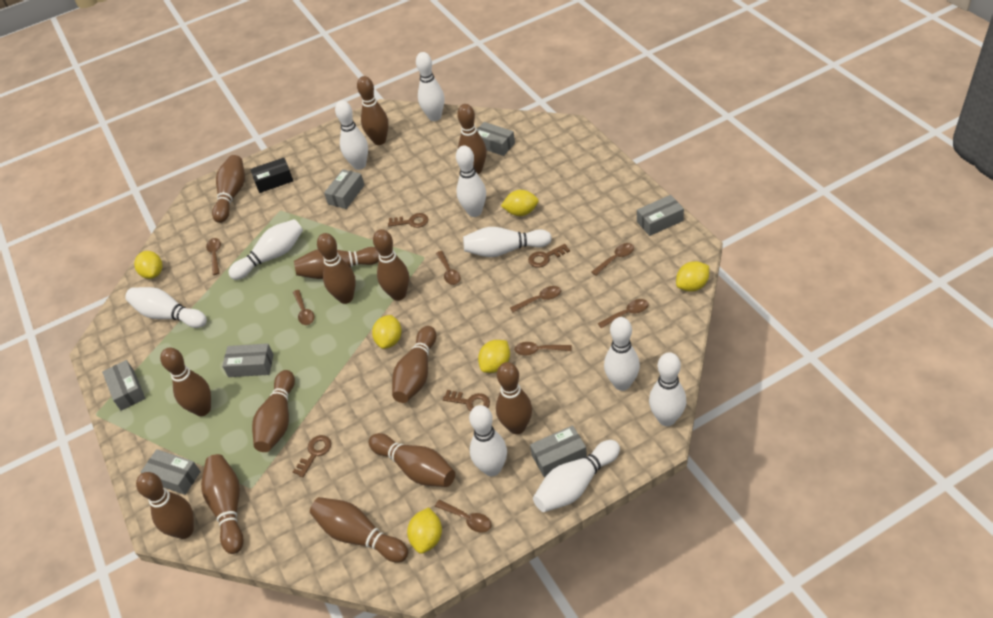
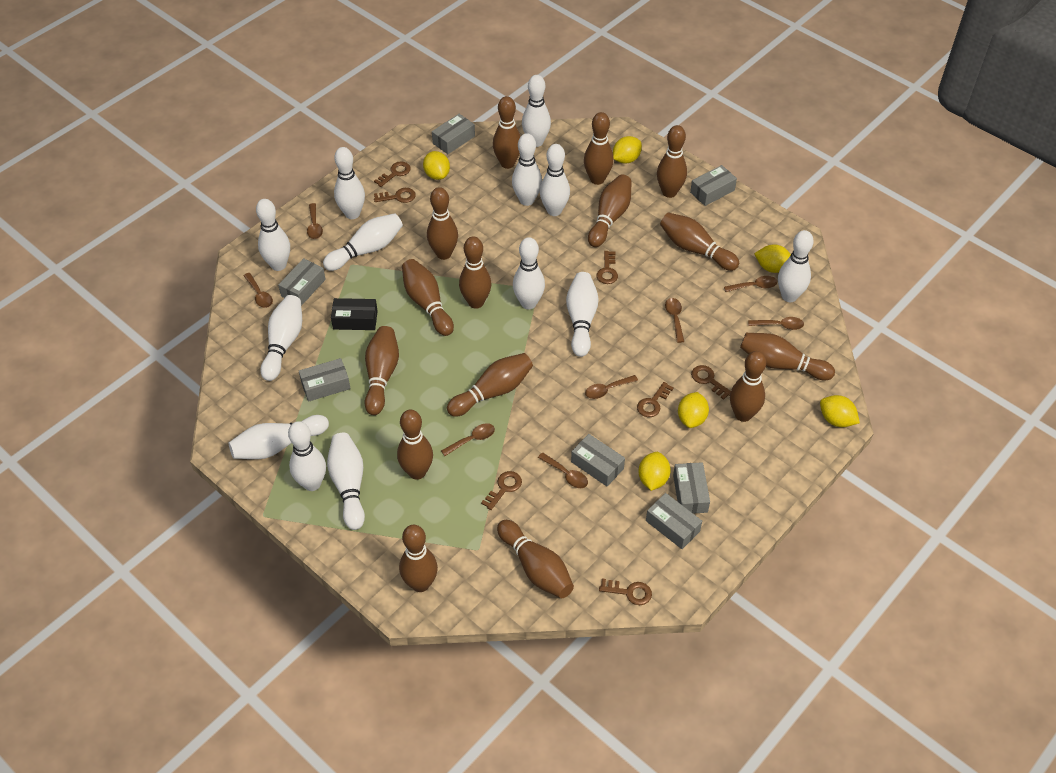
brown bowling pin: 14 -> 15
brown key: 4 -> 7
white bowling pin: 10 -> 13

